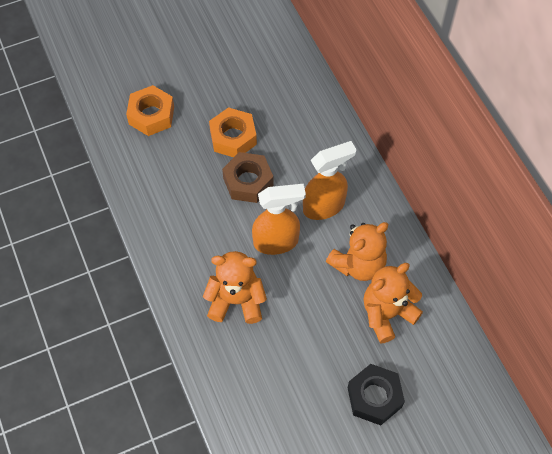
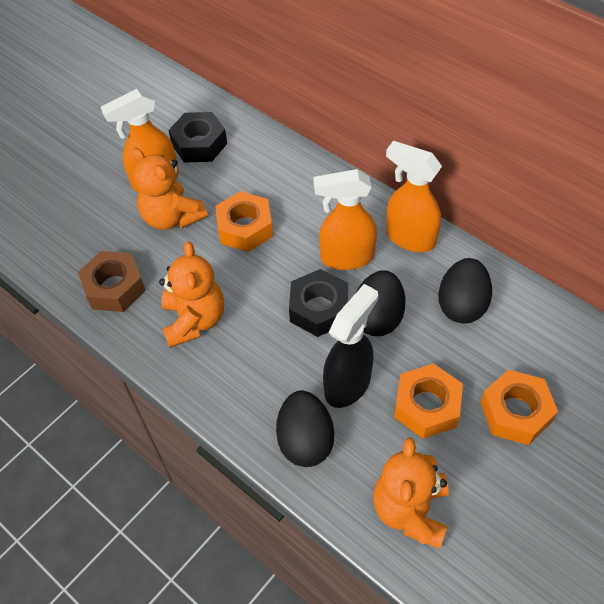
black egg: 0 -> 3
black nut: 1 -> 2
black spray bottle: 0 -> 1
orange nut: 2 -> 3
orange spray bottle: 2 -> 3

